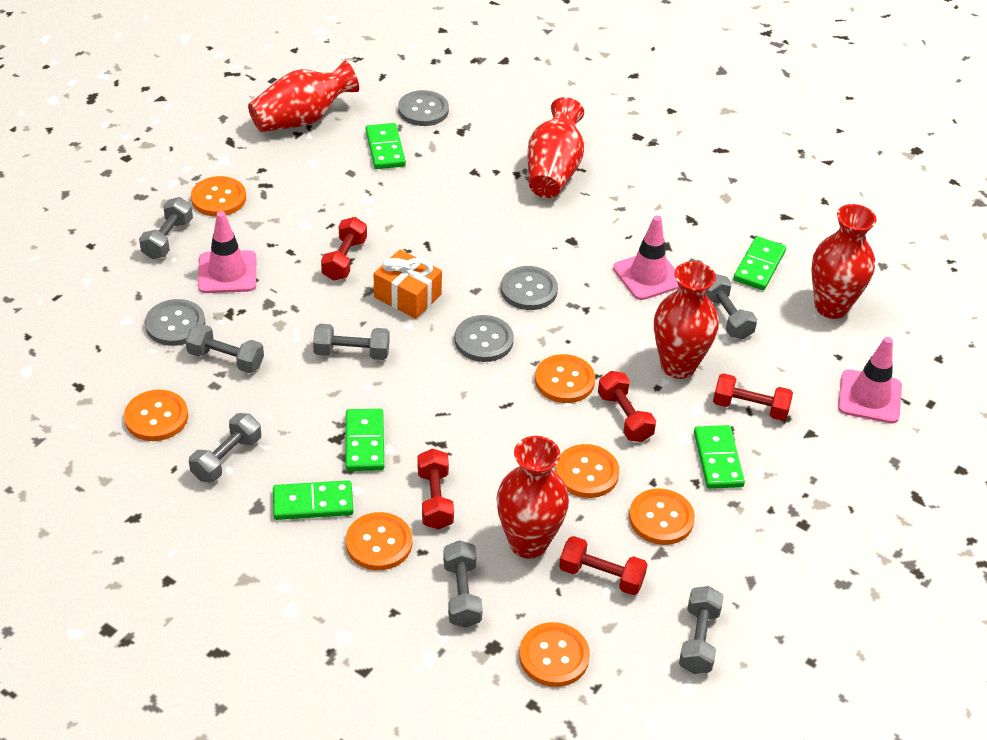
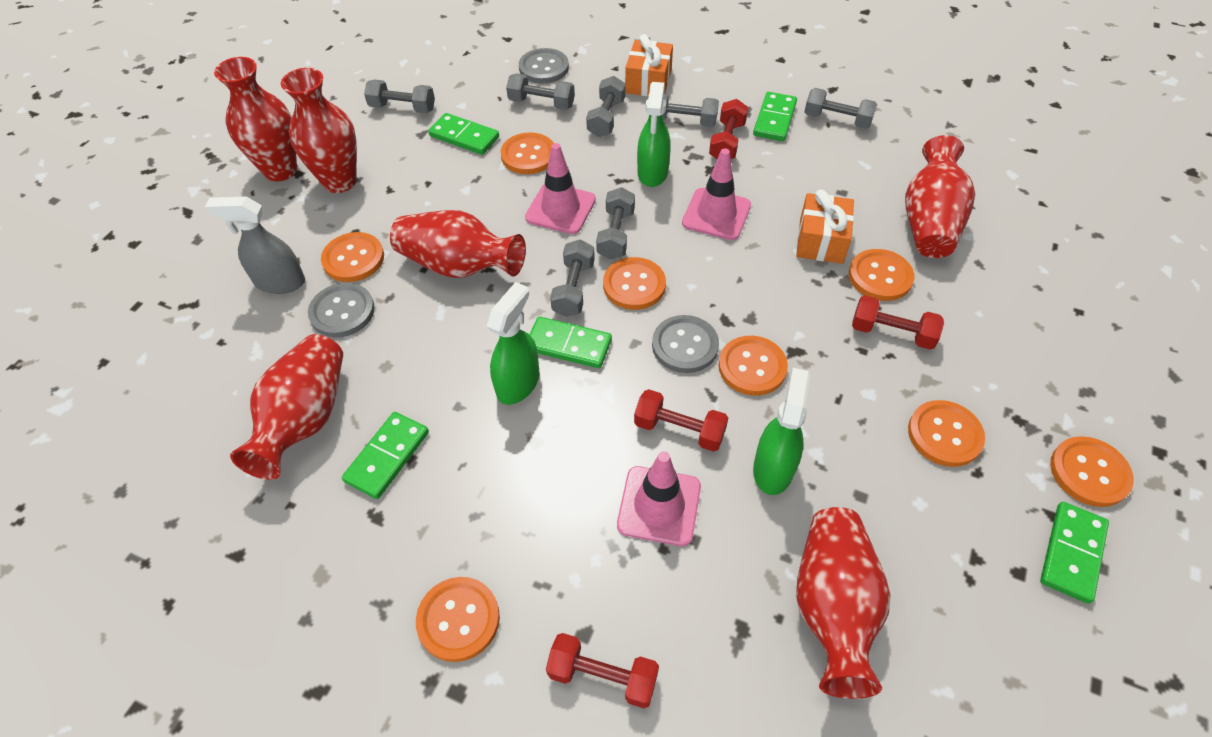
green spray bottle: 0 -> 3
grey button: 4 -> 3
grey spray bottle: 0 -> 1
orange button: 7 -> 8
orange gift: 1 -> 2
red dumbbell: 5 -> 4
red vase: 5 -> 6

